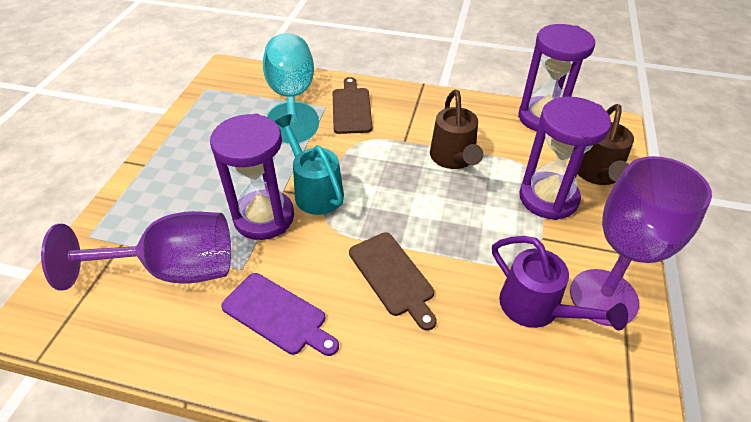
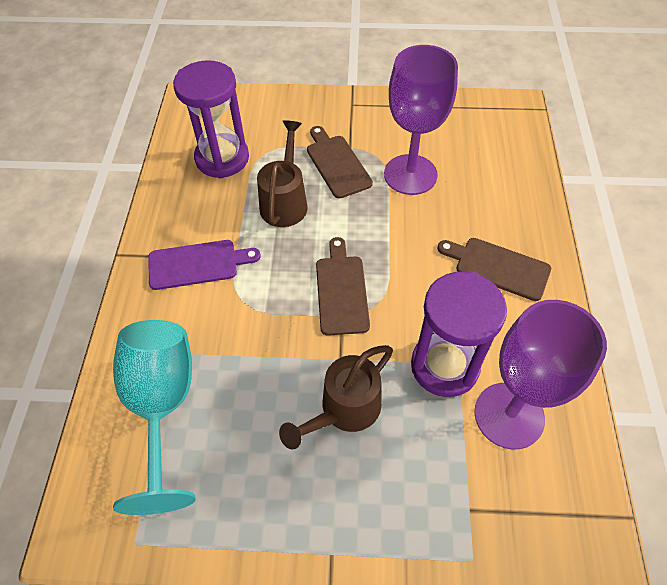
brown cutting board: 2 -> 3
purple hourglass: 3 -> 2
purple watering can: 1 -> 0
turquoise watering can: 1 -> 0

